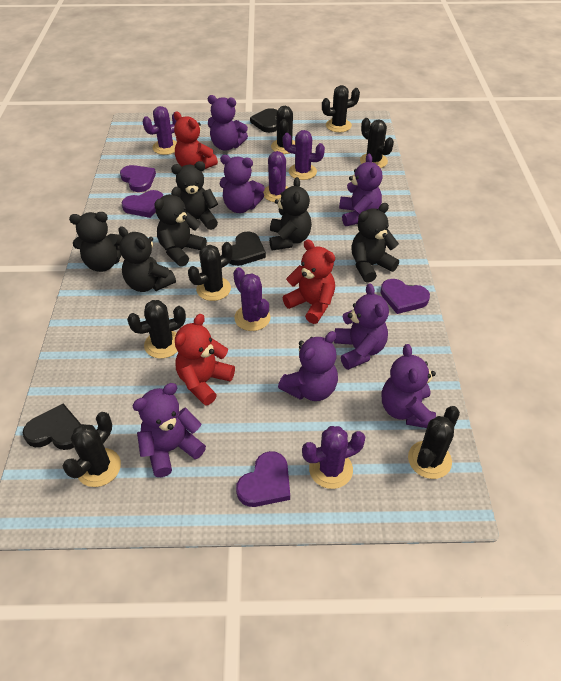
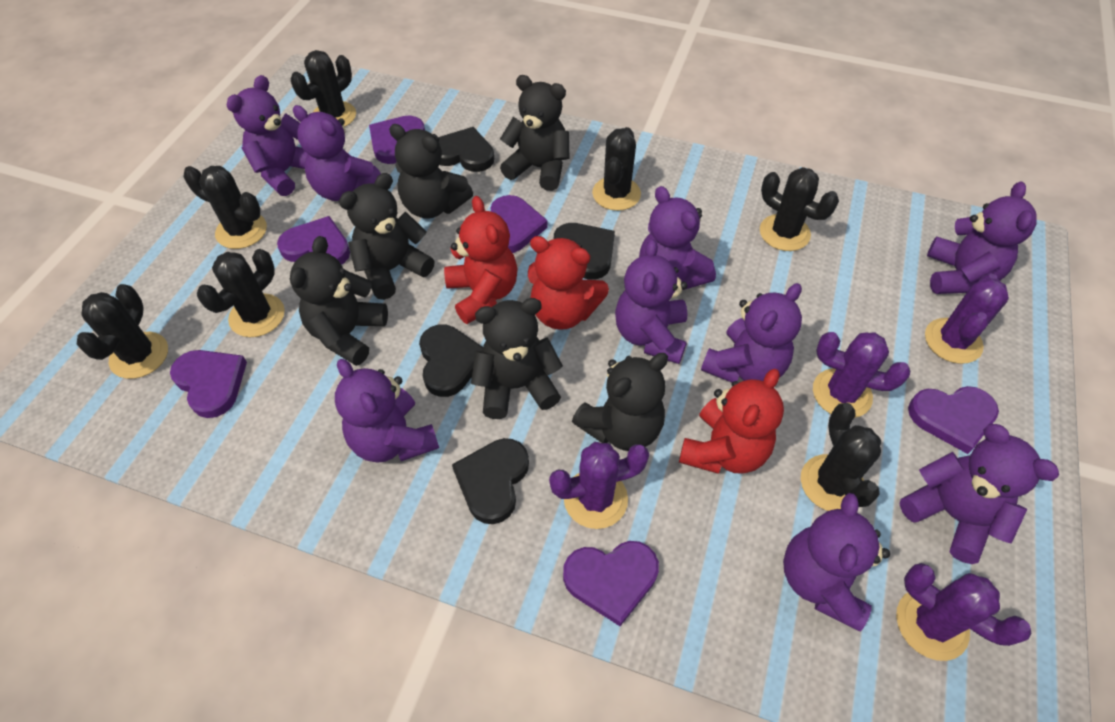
black heart: 3 -> 4
purple cactus: 5 -> 4
purple heart: 4 -> 6
purple teddy bear: 7 -> 9

